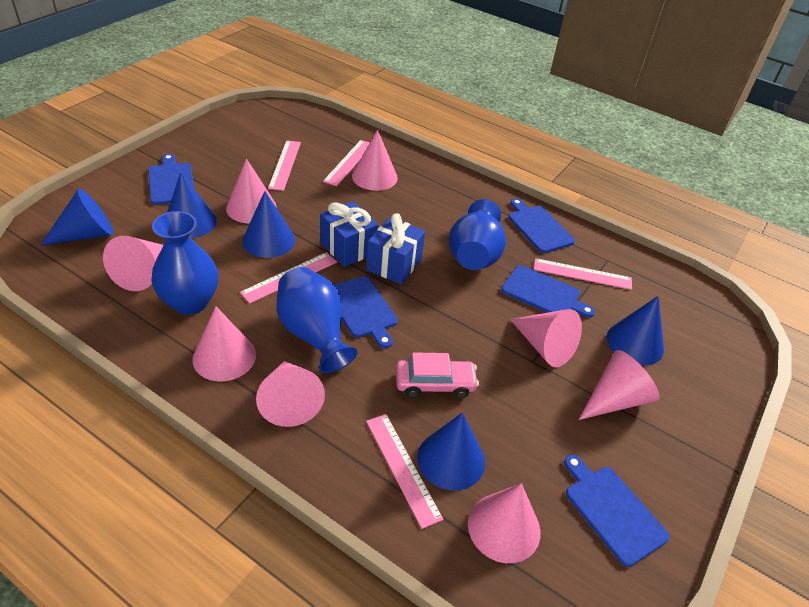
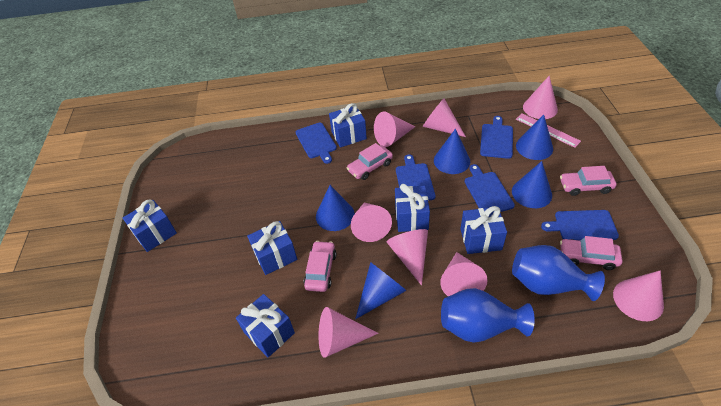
blue gift: 2 -> 6
blue vase: 3 -> 2
pink car: 1 -> 4
pink ruler: 5 -> 1

